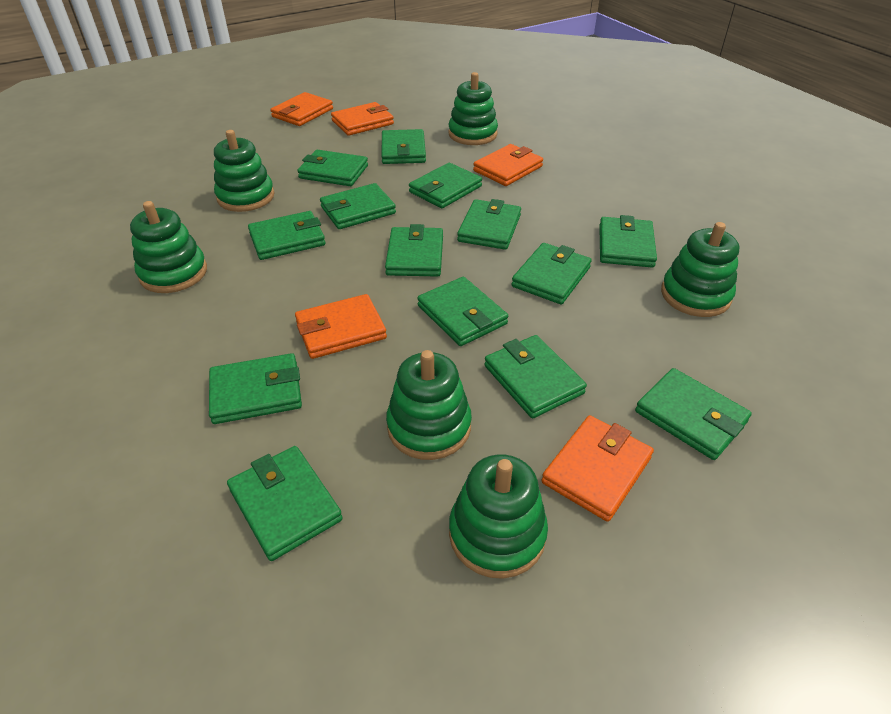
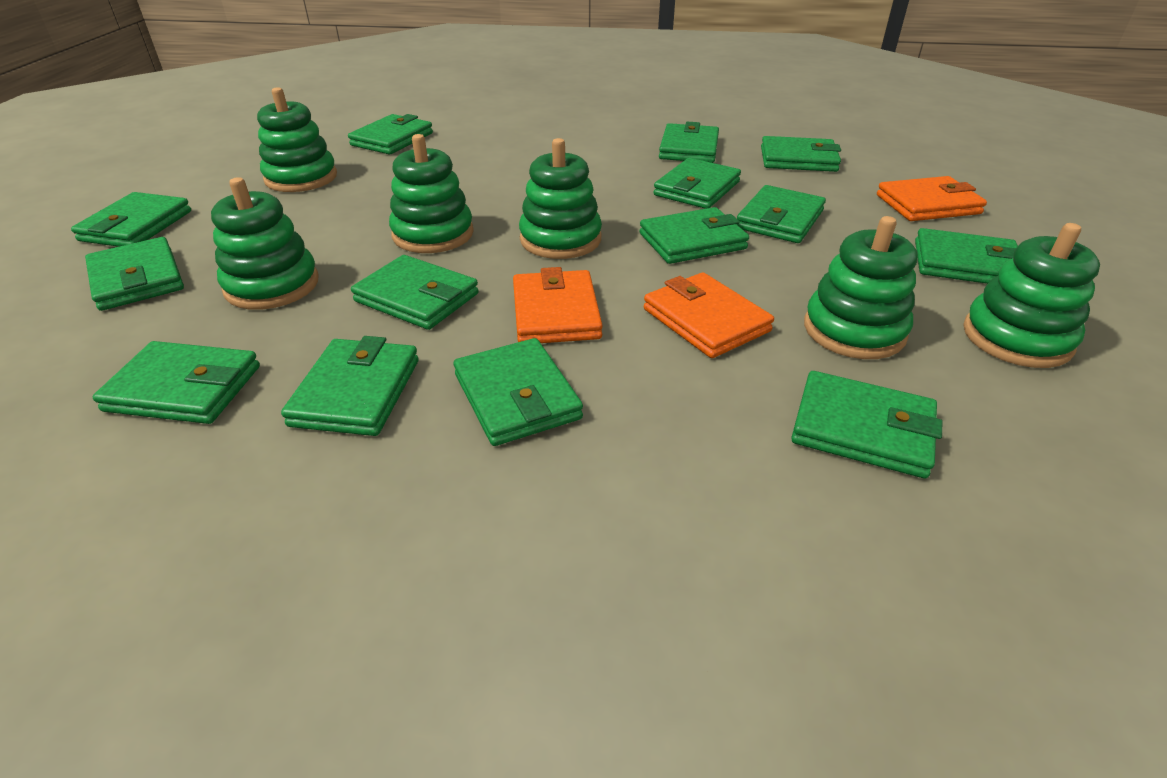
orange wallet: 5 -> 3

